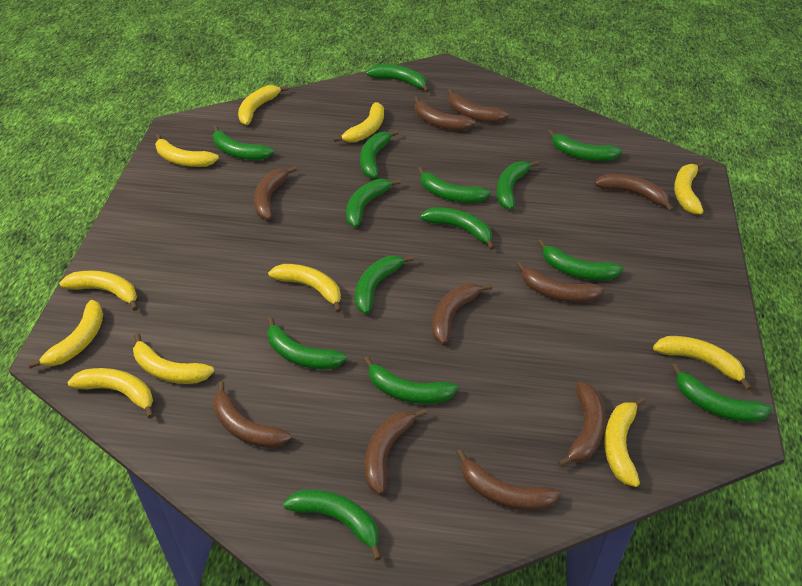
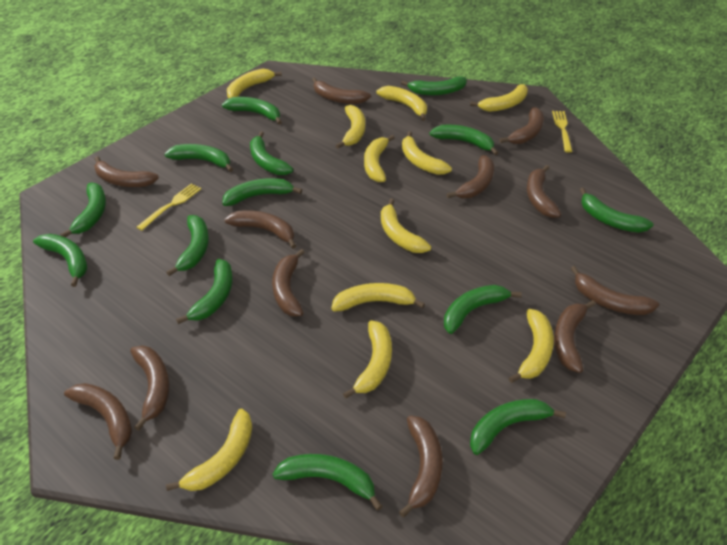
brown banana: 10 -> 12
yellow fork: 0 -> 2

